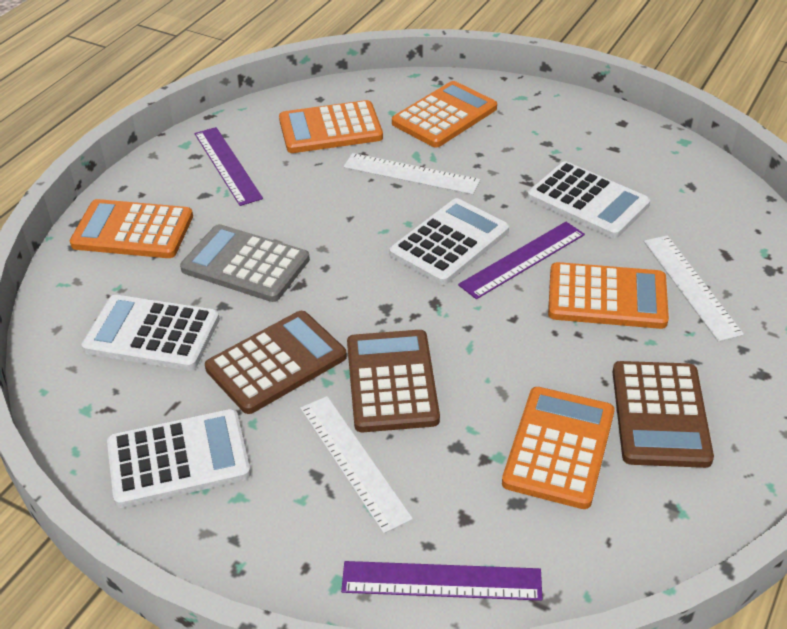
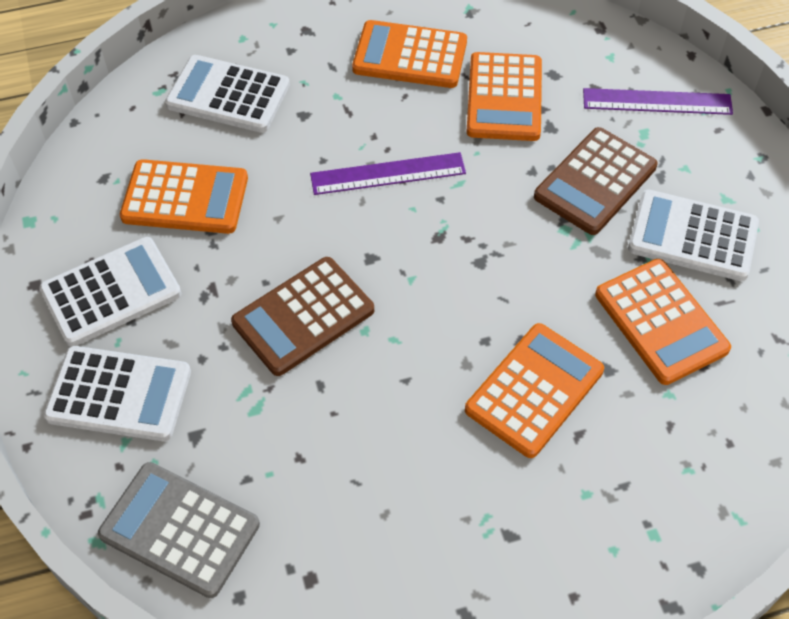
brown calculator: 3 -> 2
purple ruler: 3 -> 2
white ruler: 3 -> 0

